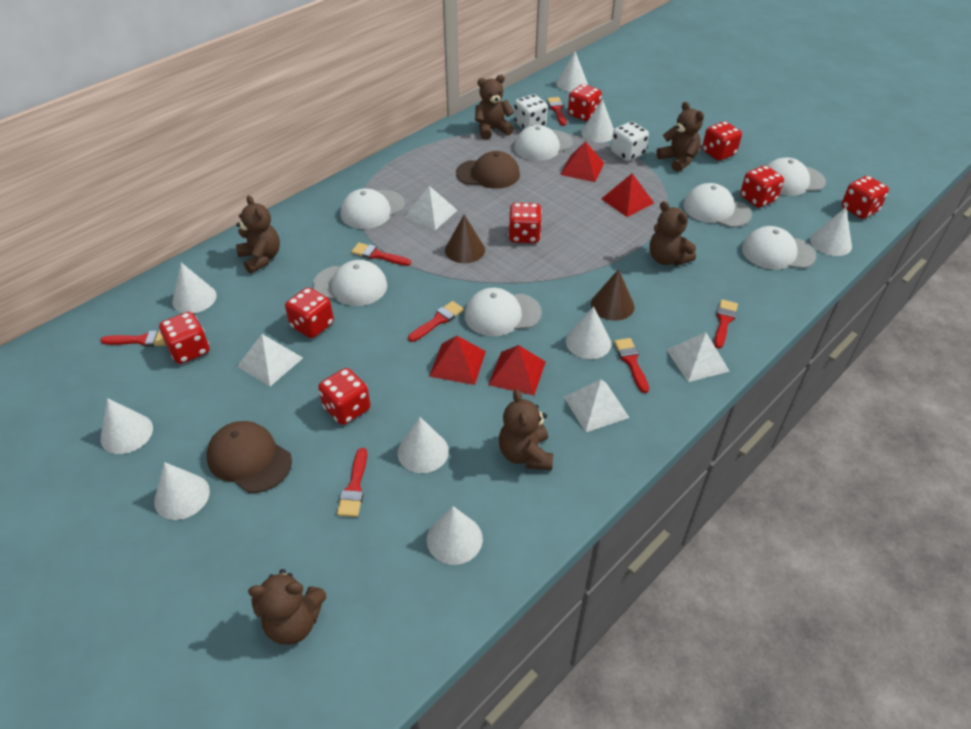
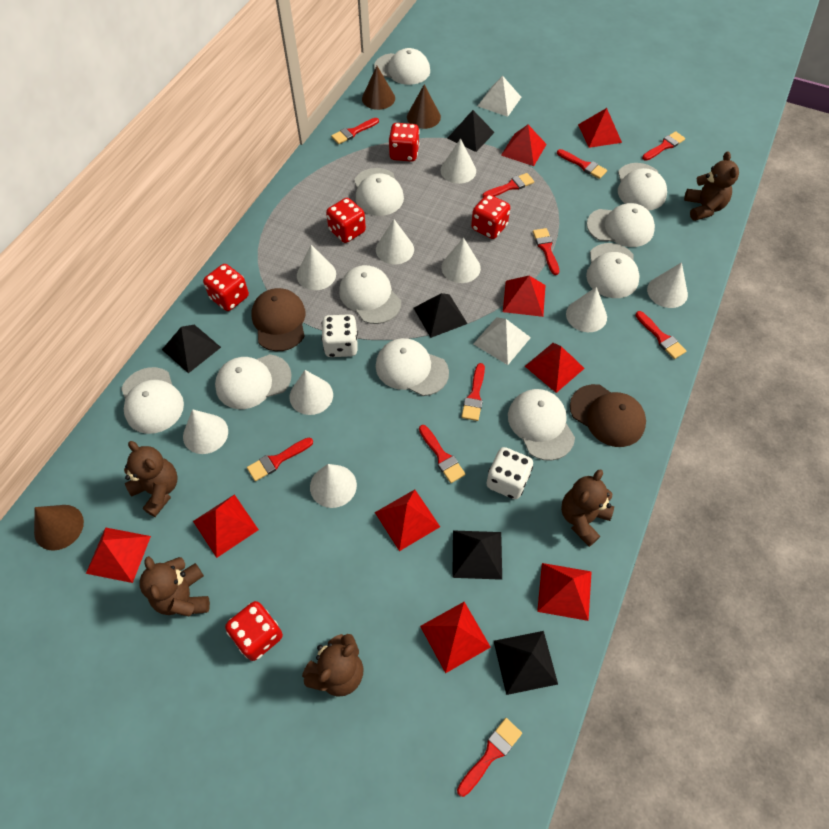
black pyramid: 0 -> 5
brown cone: 2 -> 3
brown teddy bear: 6 -> 5
red brush: 7 -> 10
red dice: 8 -> 5
red pyramid: 4 -> 9
white cap: 7 -> 10
white pyramid: 4 -> 2

